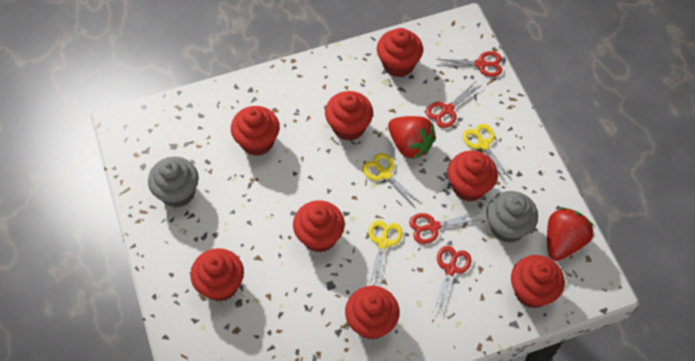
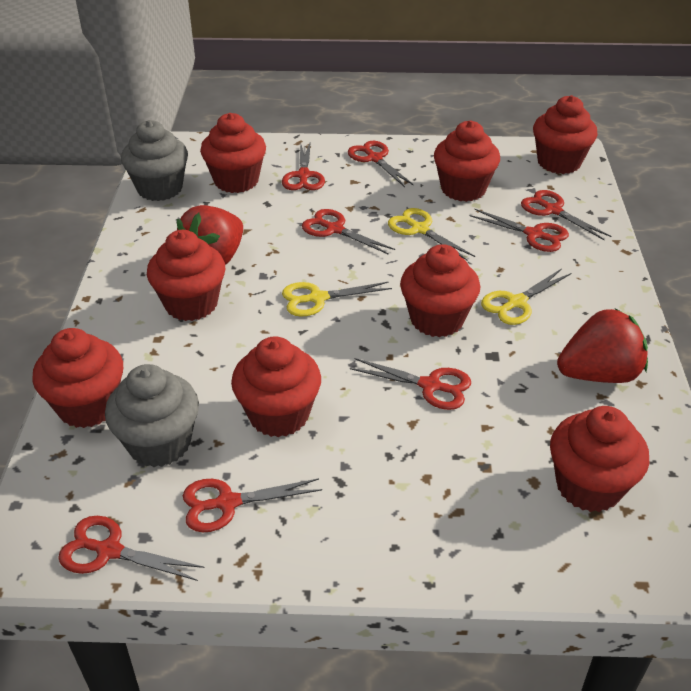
red scissors: 4 -> 8

